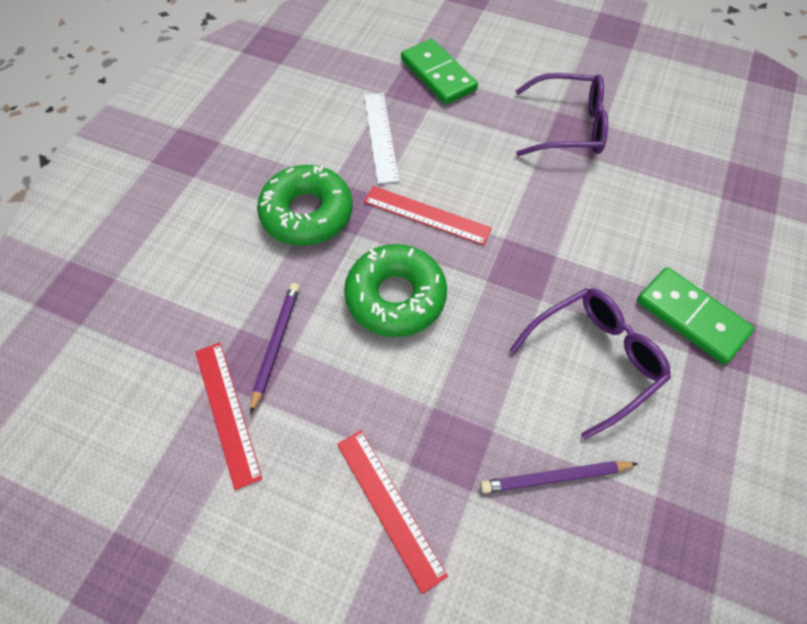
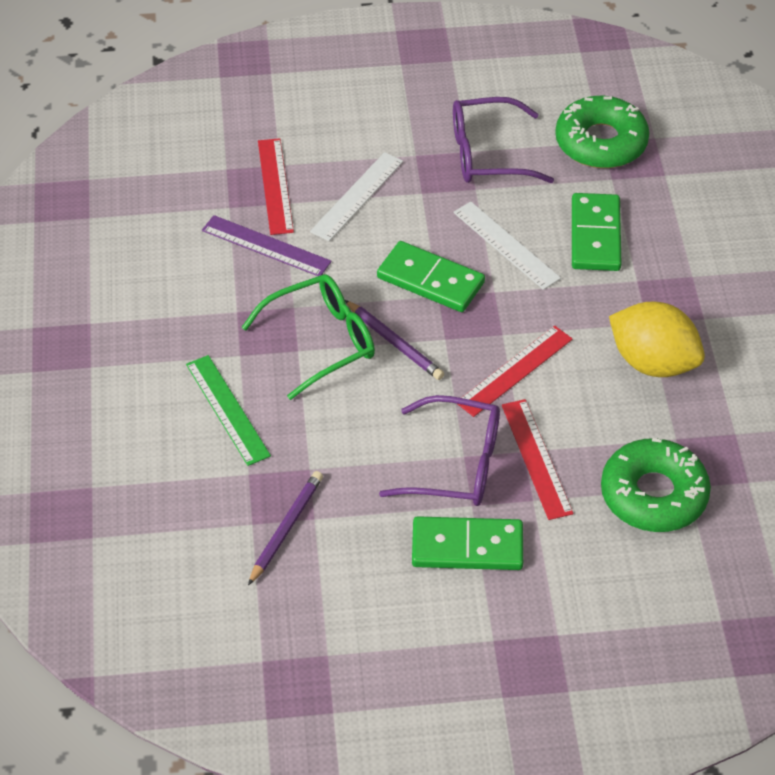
green domino: 2 -> 3
green glasses: 0 -> 1
green ruler: 0 -> 1
purple ruler: 0 -> 1
white ruler: 1 -> 2
yellow lemon: 0 -> 1

